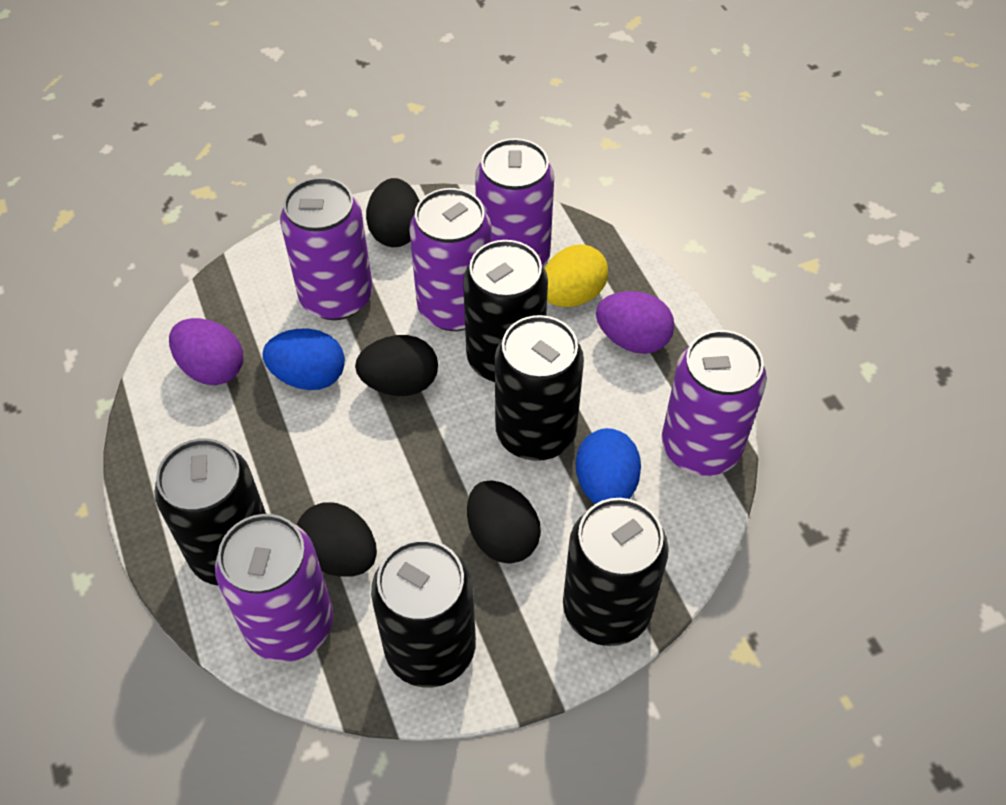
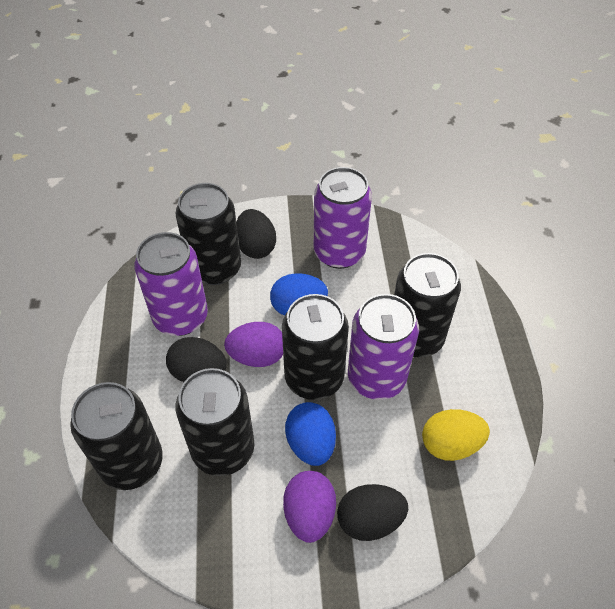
black egg: 4 -> 3
purple can: 5 -> 3

